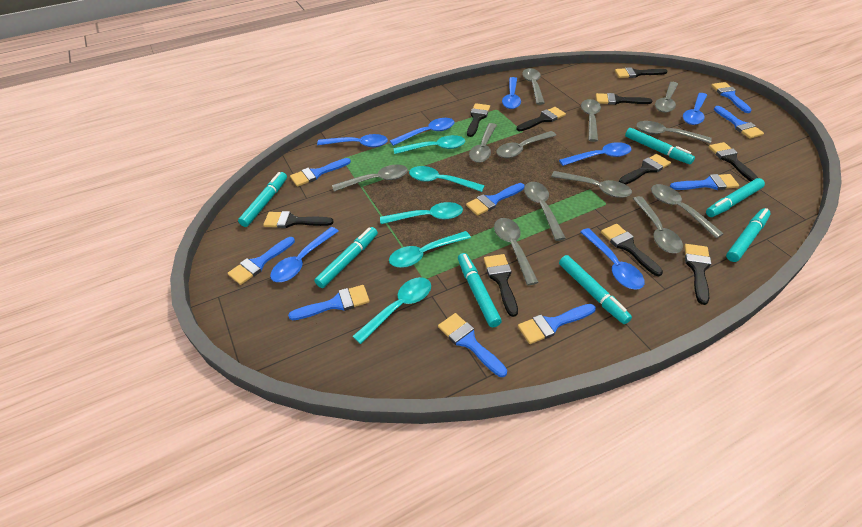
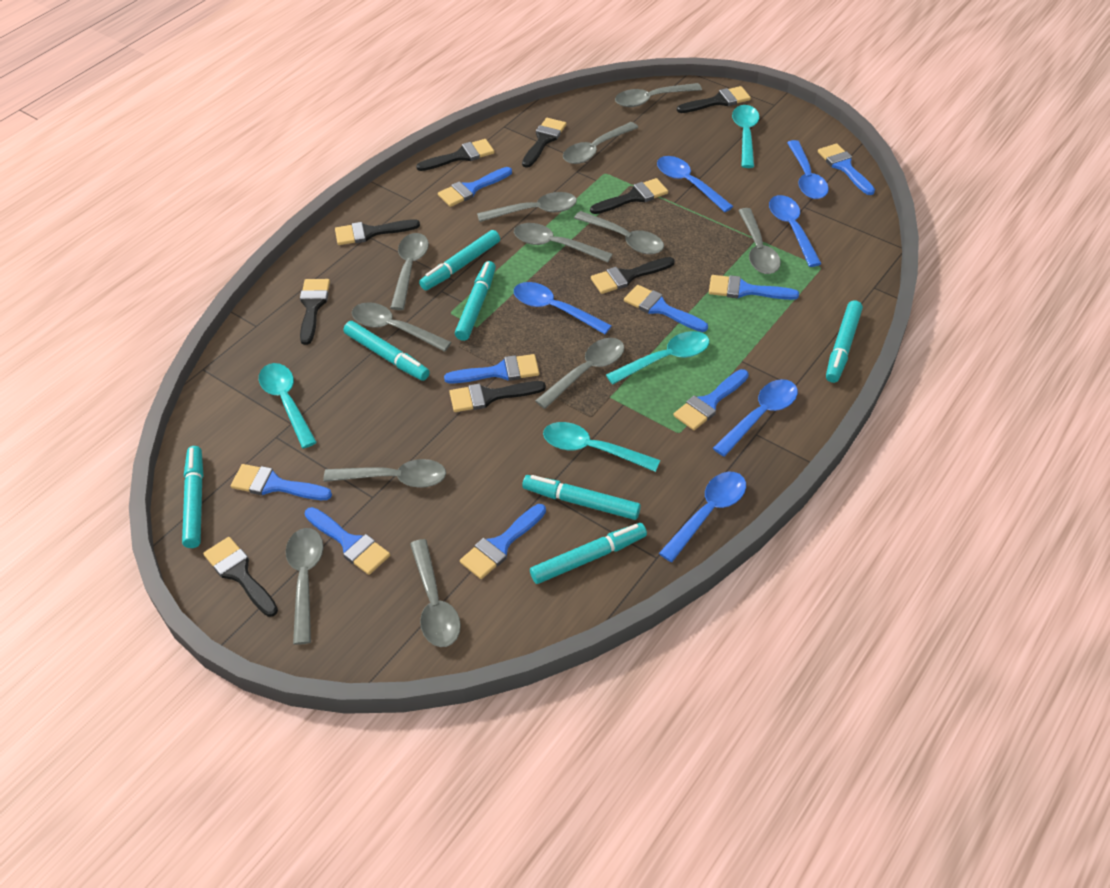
black brush: 10 -> 9
blue spoon: 7 -> 6
turquoise spoon: 5 -> 4

